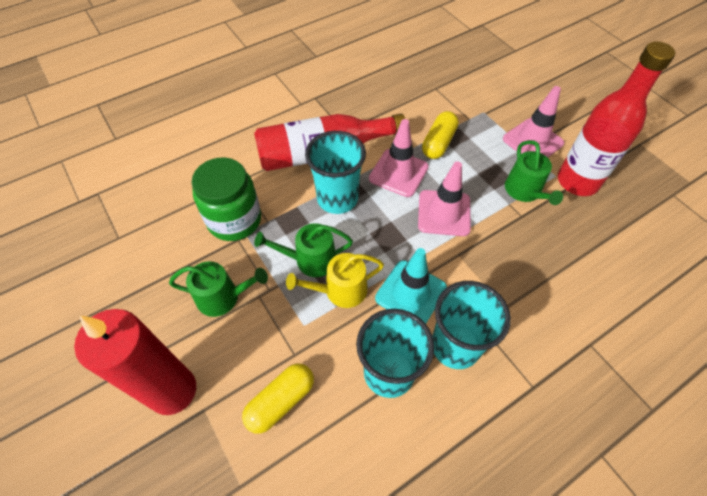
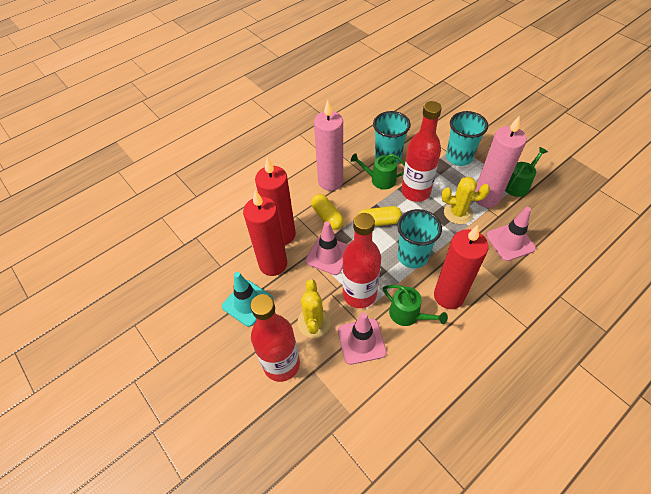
green jar: 1 -> 0
pink candle: 0 -> 2
red bottle: 2 -> 3
red candle: 1 -> 3
yellow cactus: 0 -> 2
yellow watering can: 1 -> 0

